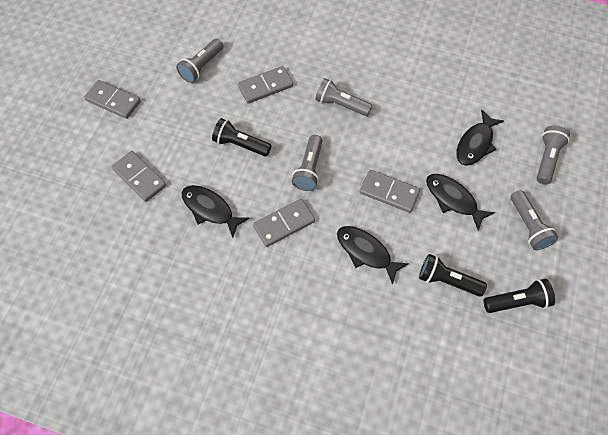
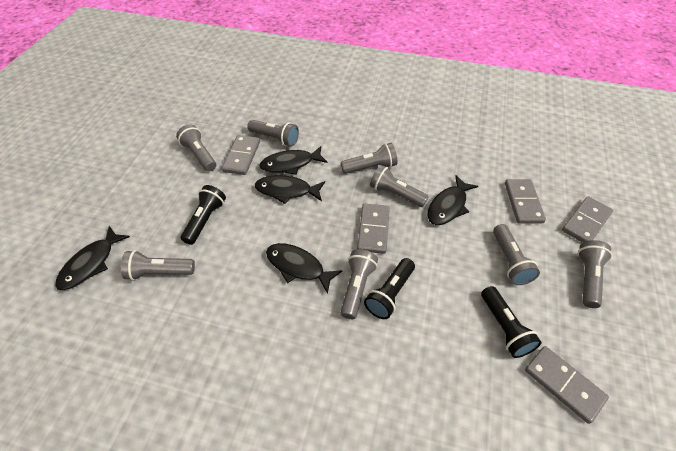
black fish: 4 -> 5
grey flashlight: 5 -> 8

